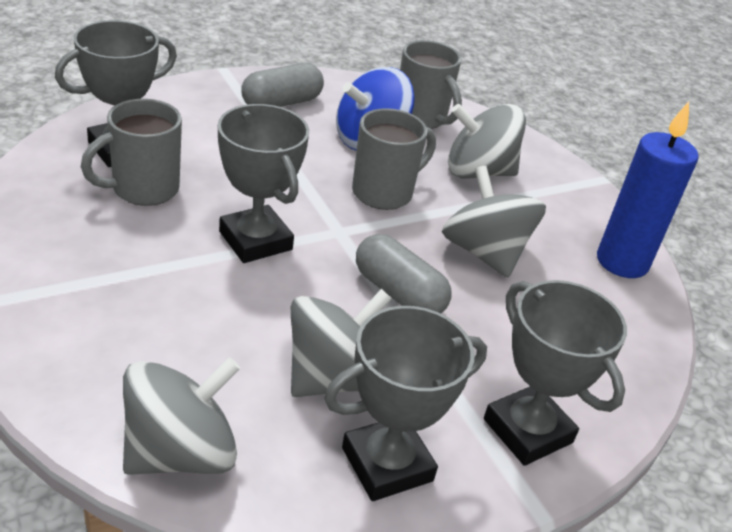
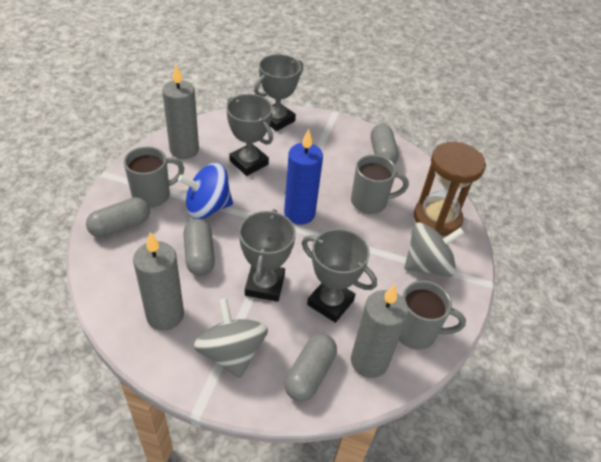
brown hourglass: 0 -> 1
grey candle: 0 -> 3
grey capsule: 2 -> 4
grey spinning top: 4 -> 2

